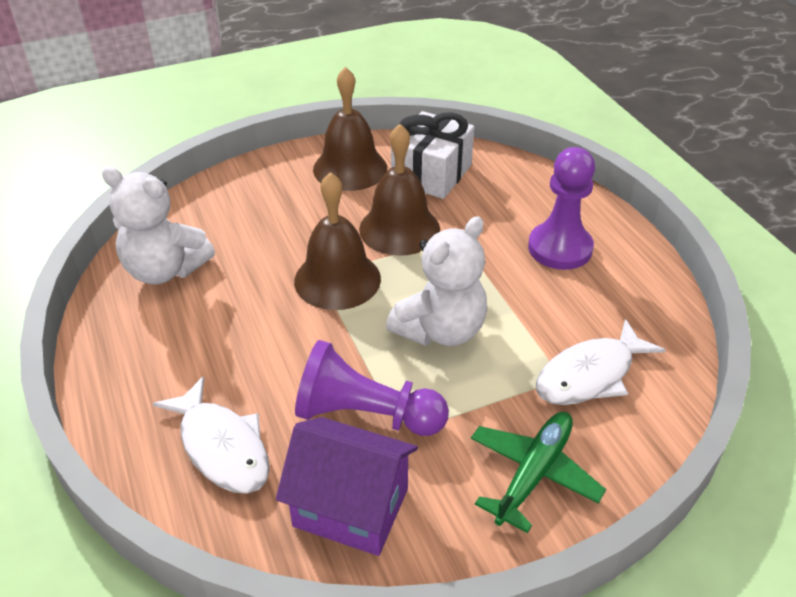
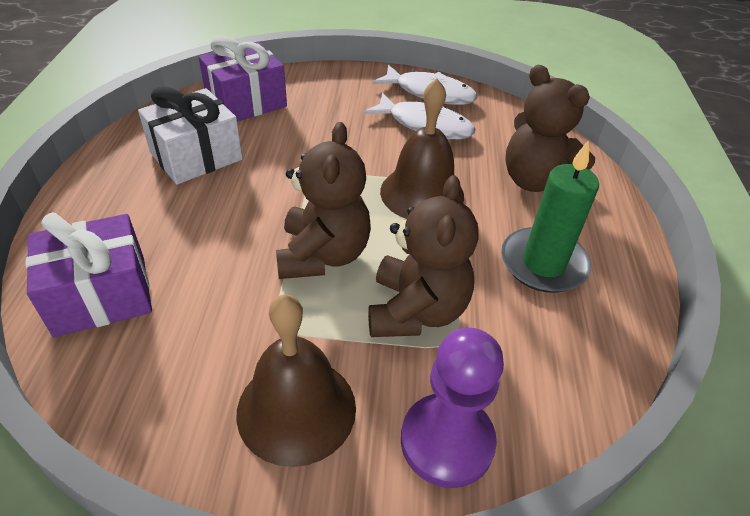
brown bell: 3 -> 2
brown teddy bear: 0 -> 3
green candle: 0 -> 1
green plane: 1 -> 0
purple gift: 0 -> 2
purple house: 1 -> 0
purple pawn: 2 -> 1
white teddy bear: 2 -> 0

